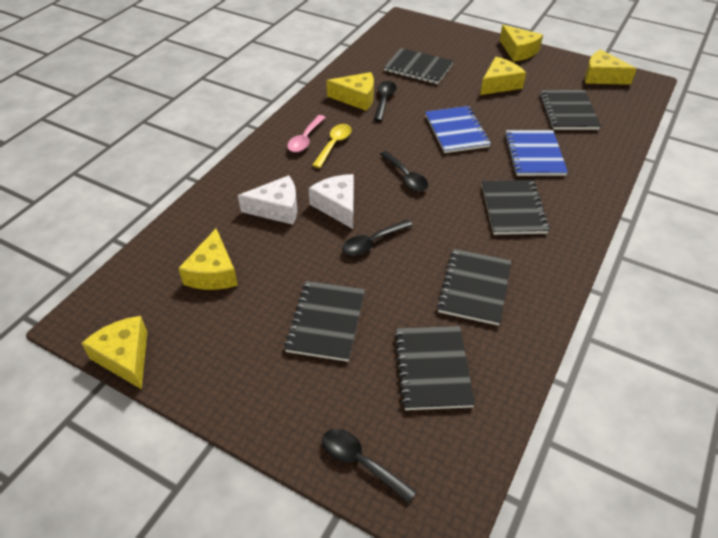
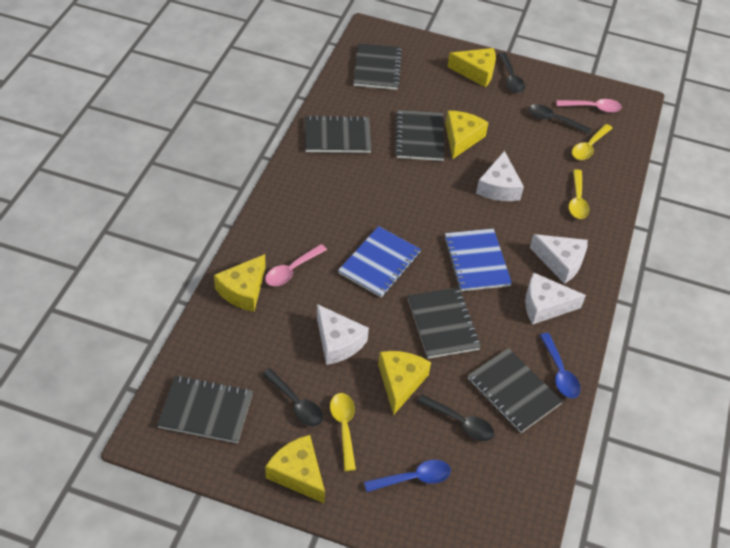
blue spoon: 0 -> 2
pink spoon: 1 -> 2
white cheese: 2 -> 4
yellow cheese: 6 -> 5
yellow spoon: 1 -> 3

